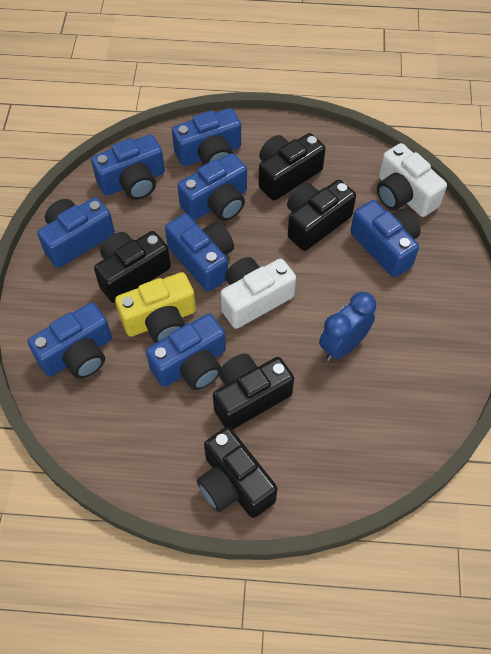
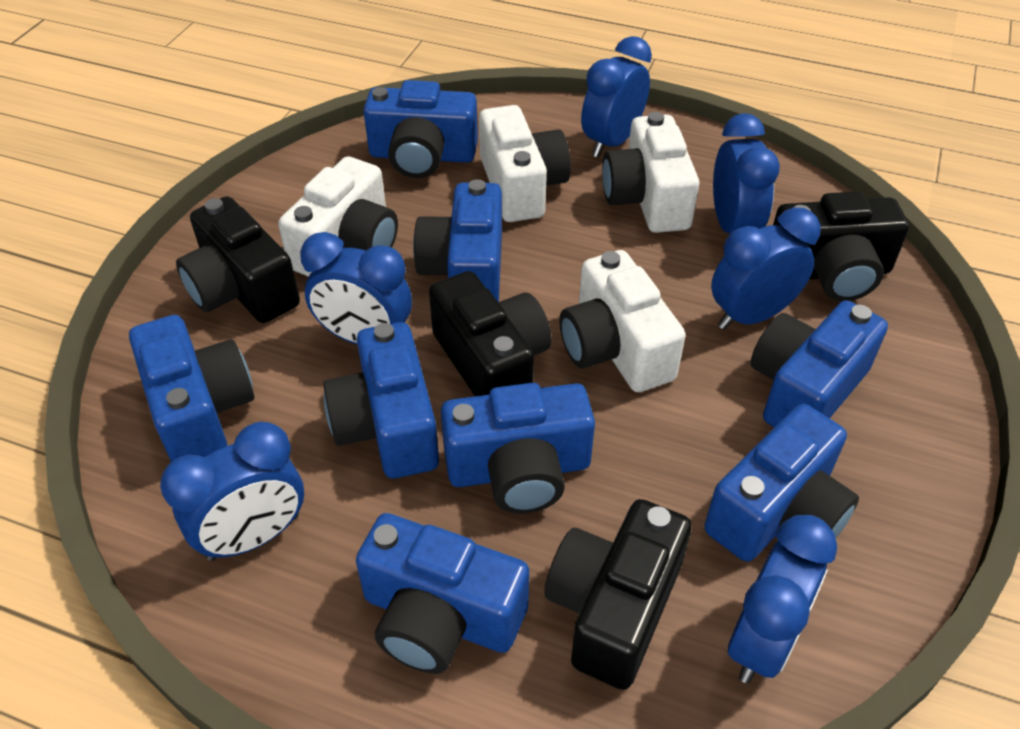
black camera: 5 -> 4
blue clock: 1 -> 6
white camera: 2 -> 4
yellow camera: 1 -> 0

